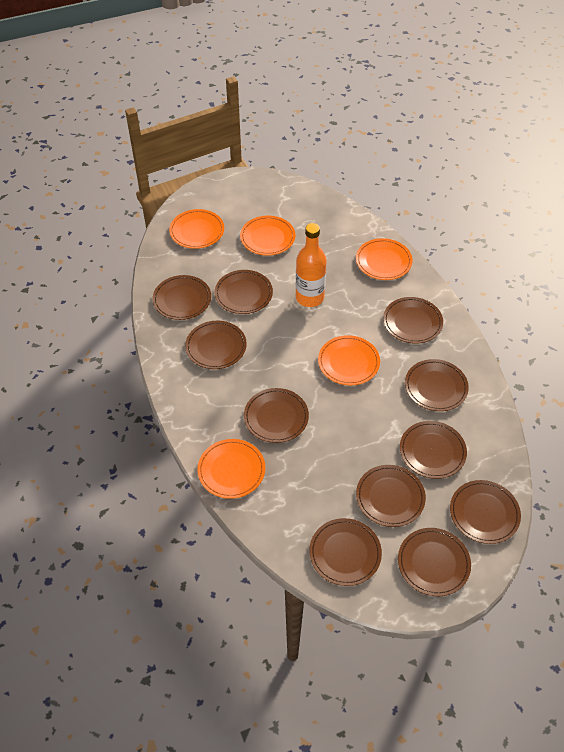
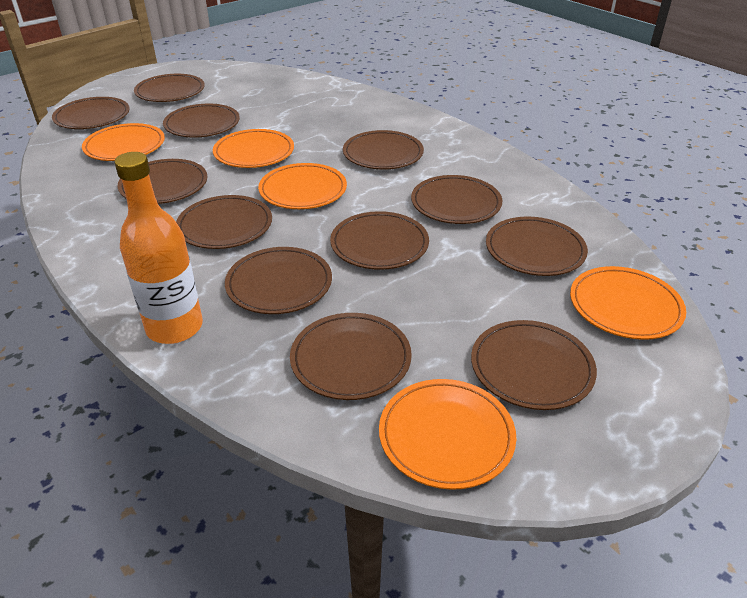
brown plate: 11 -> 12

